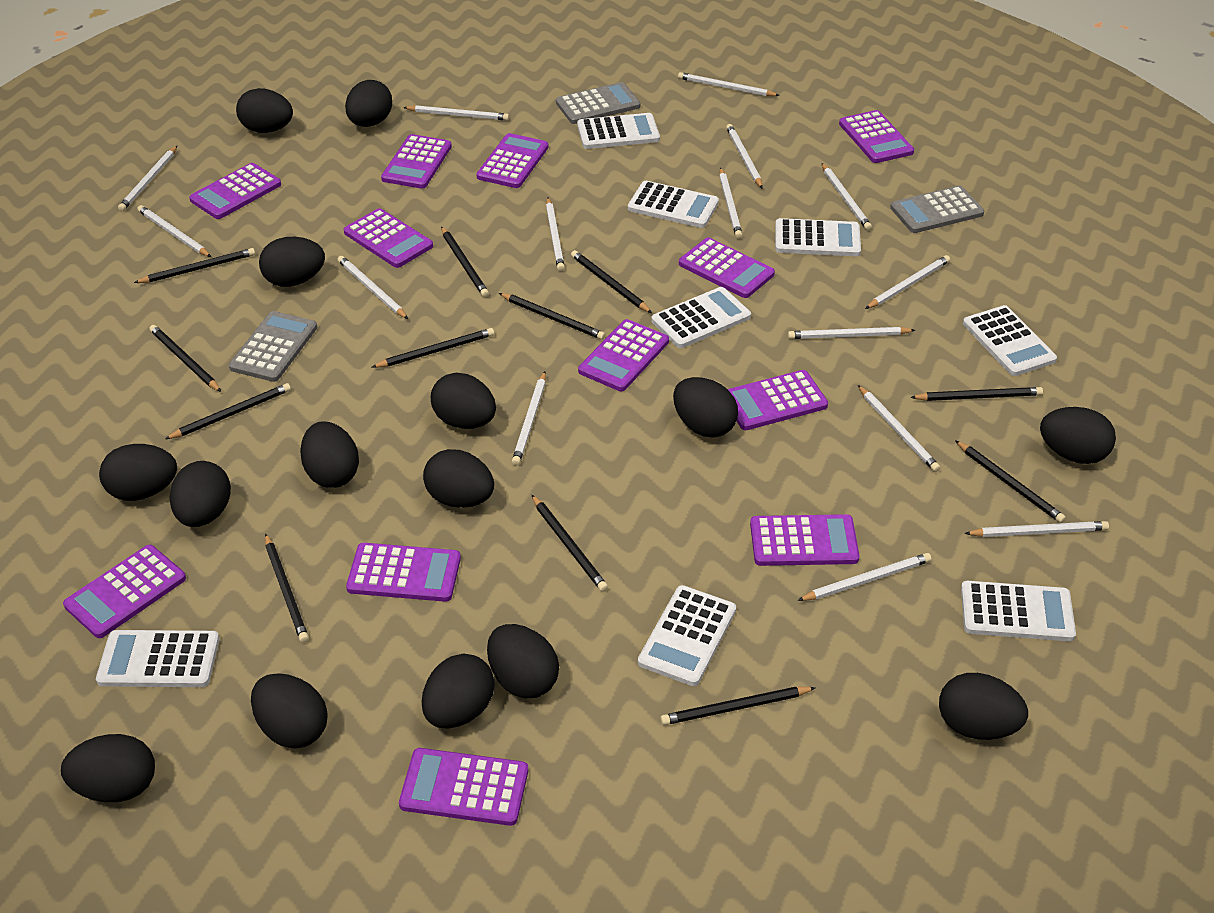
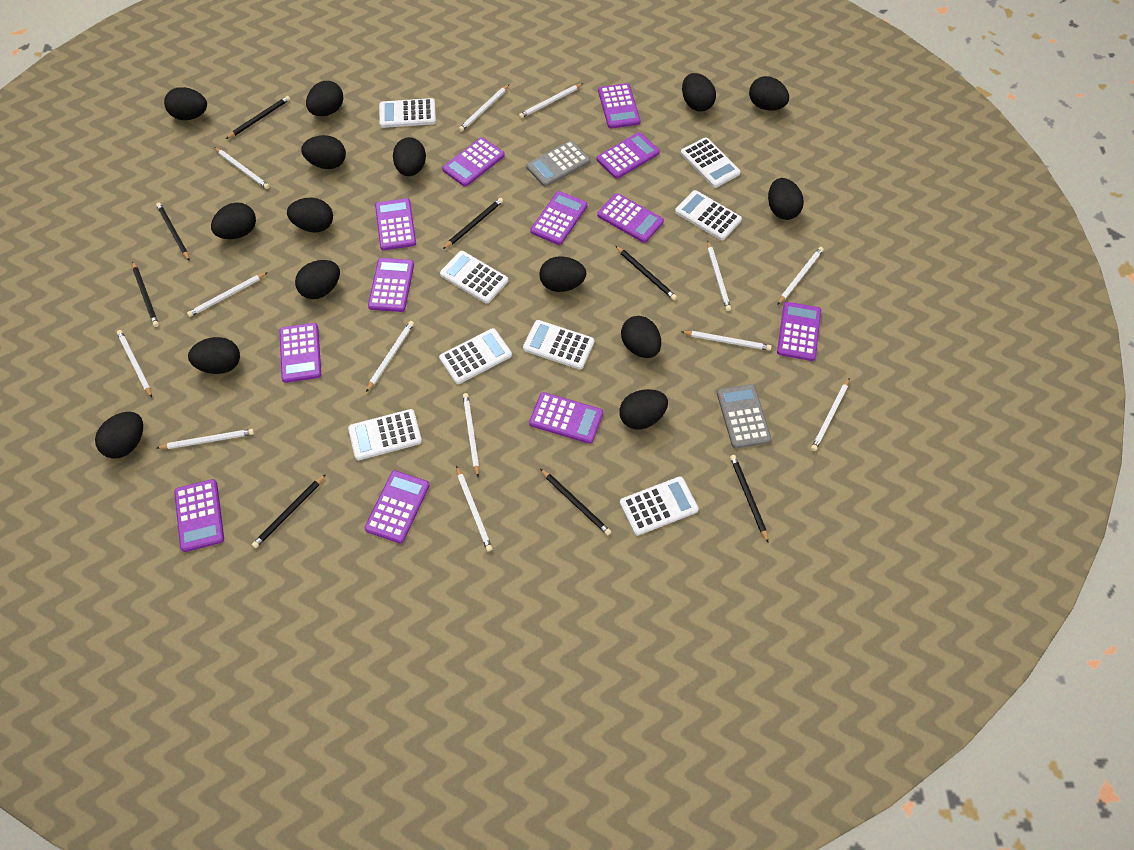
black pencil: 12 -> 8
grey calculator: 3 -> 2
white pencil: 15 -> 13

